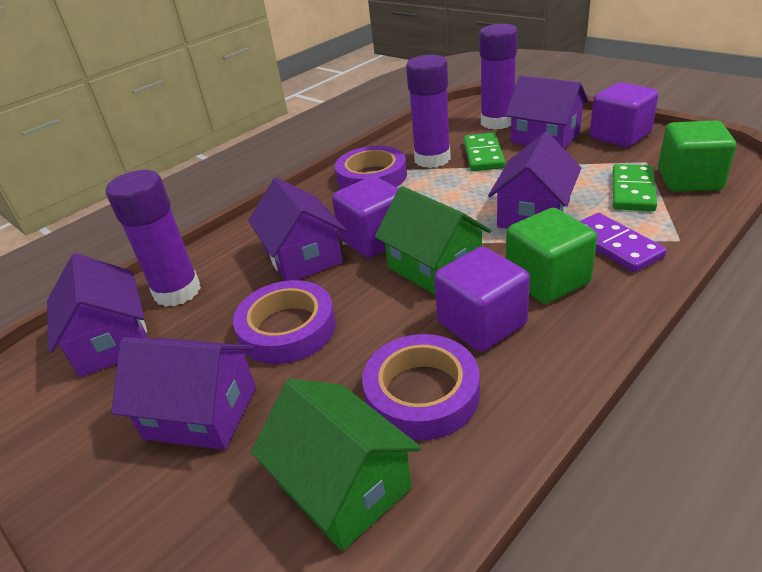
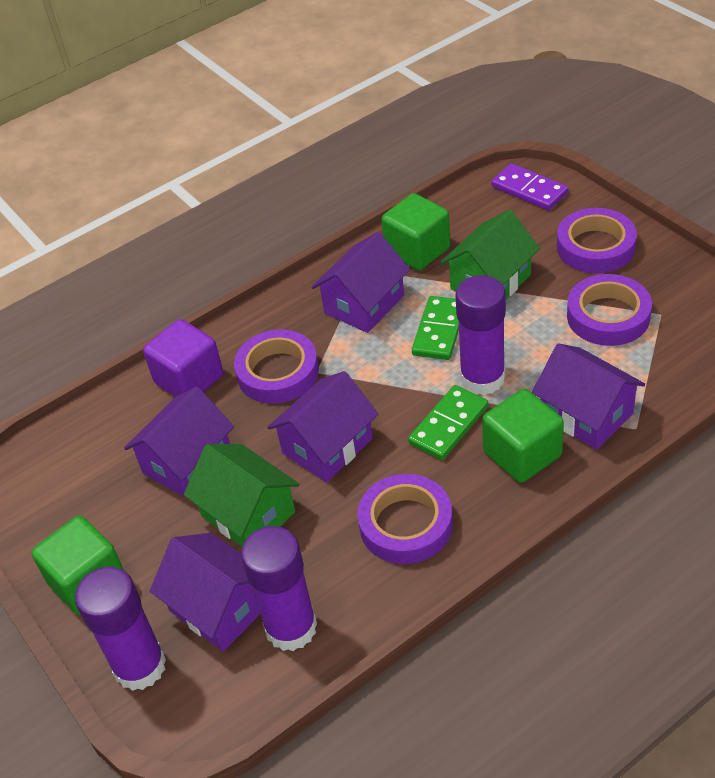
green cube: 2 -> 3
purple cube: 3 -> 1
purple tape: 3 -> 4

